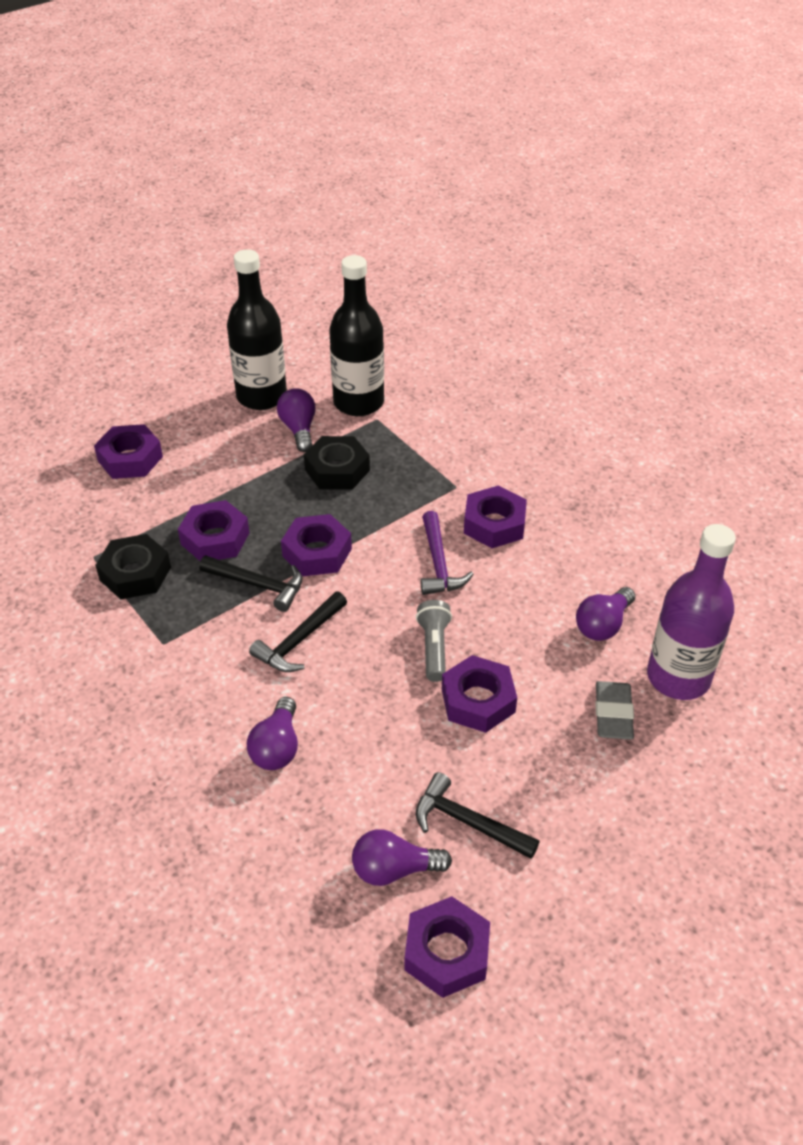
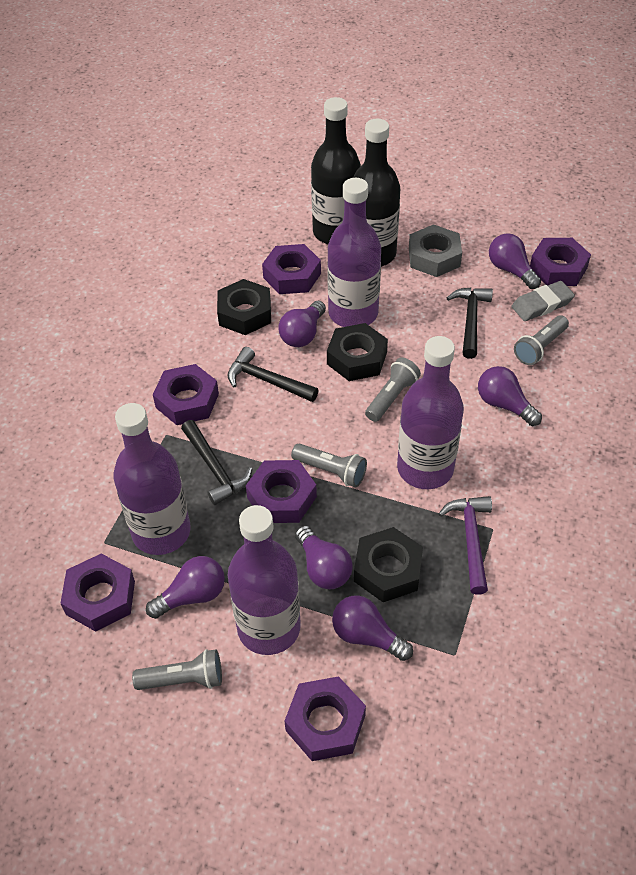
black nut: 2 -> 3
grey flashlight: 1 -> 4
grey nut: 0 -> 1
purple bottle: 1 -> 4
purple light bulb: 4 -> 6

